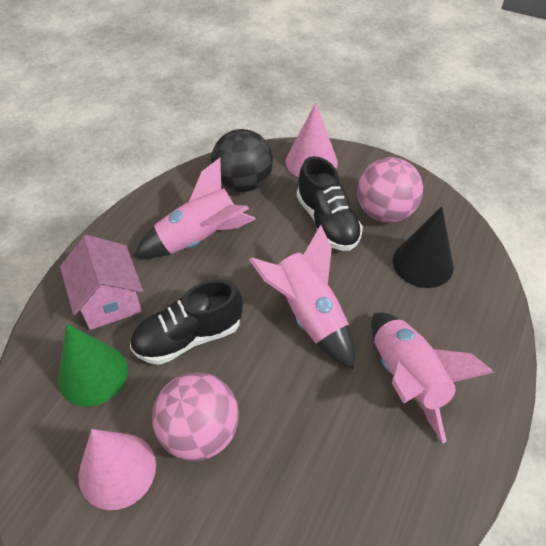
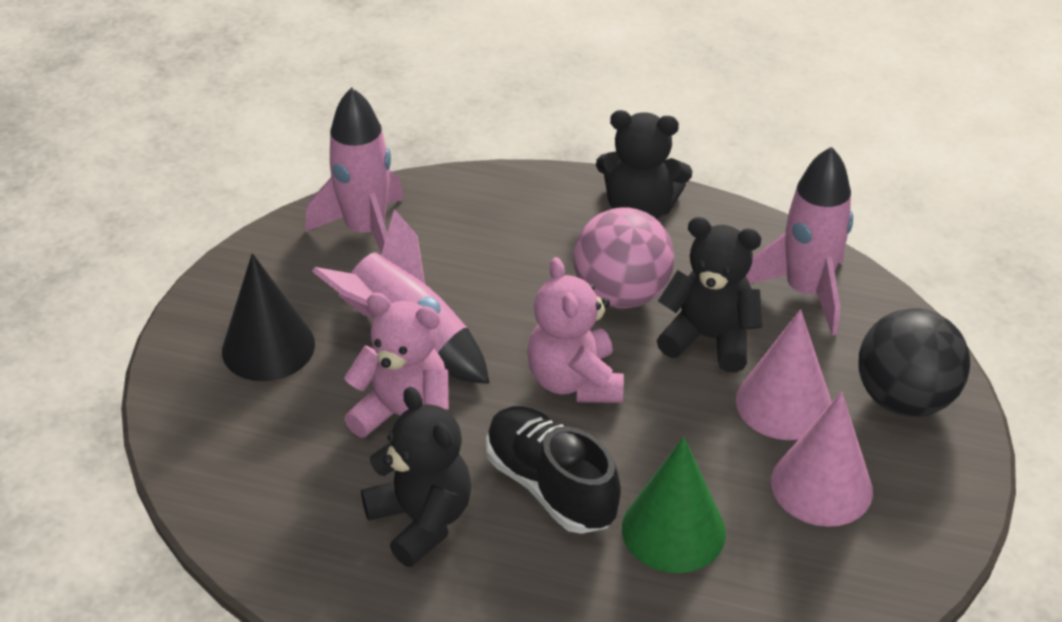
black shoe: 2 -> 1
black teddy bear: 0 -> 3
pink ball: 2 -> 1
pink house: 1 -> 0
pink teddy bear: 0 -> 2

